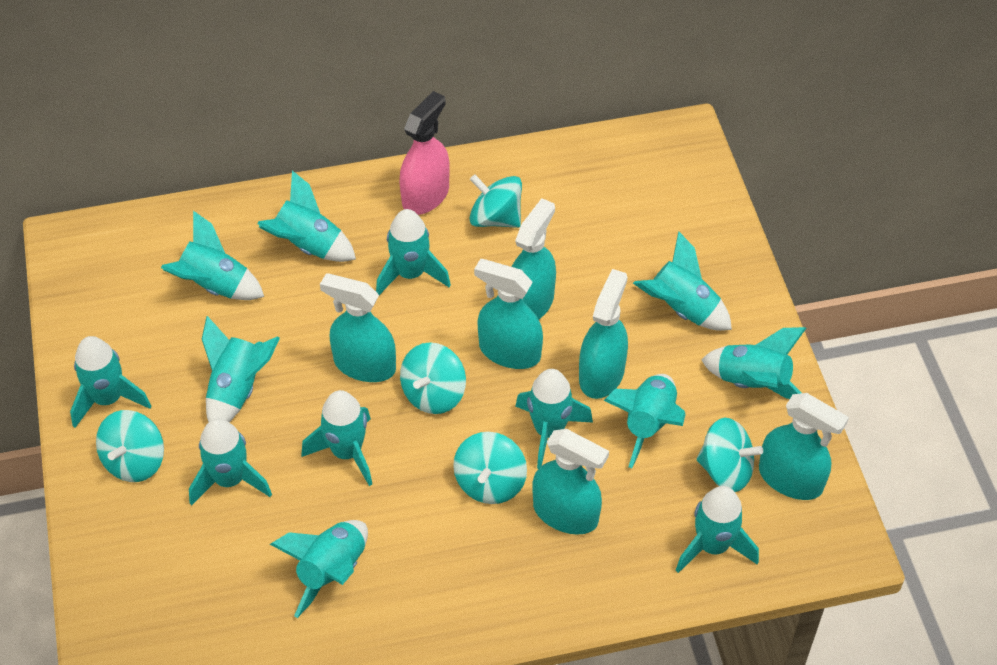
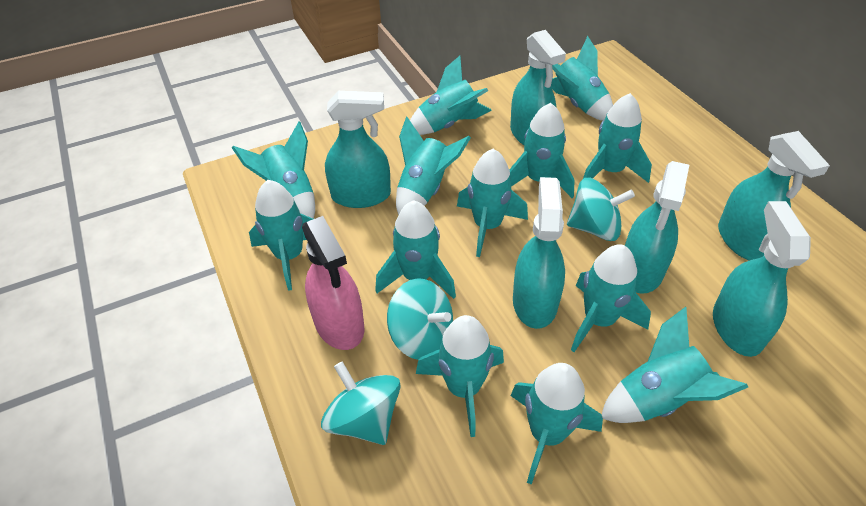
turquoise spinning top: 5 -> 3

